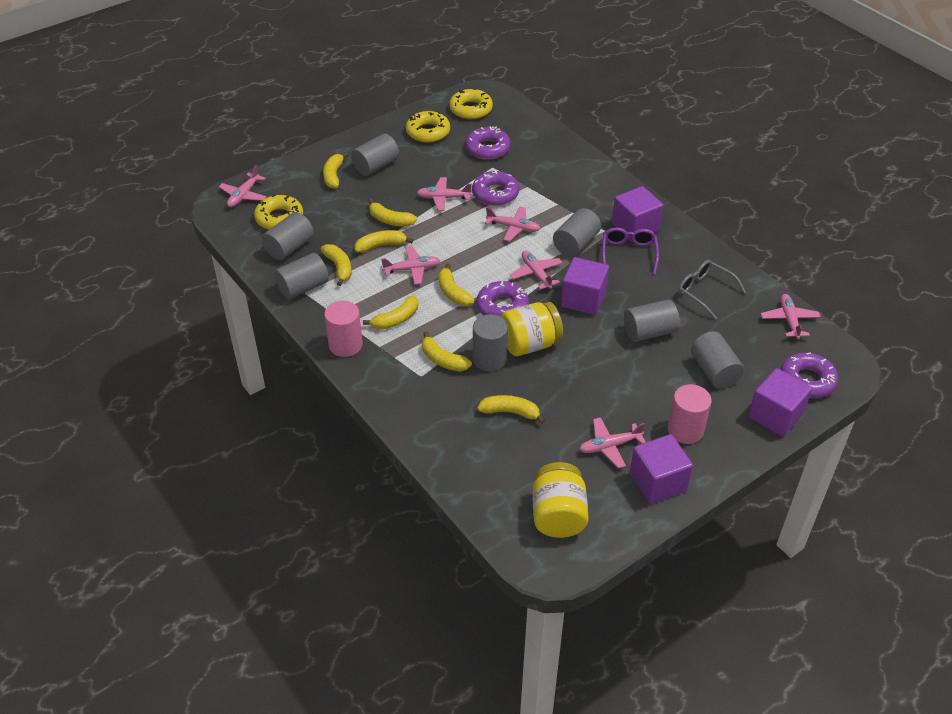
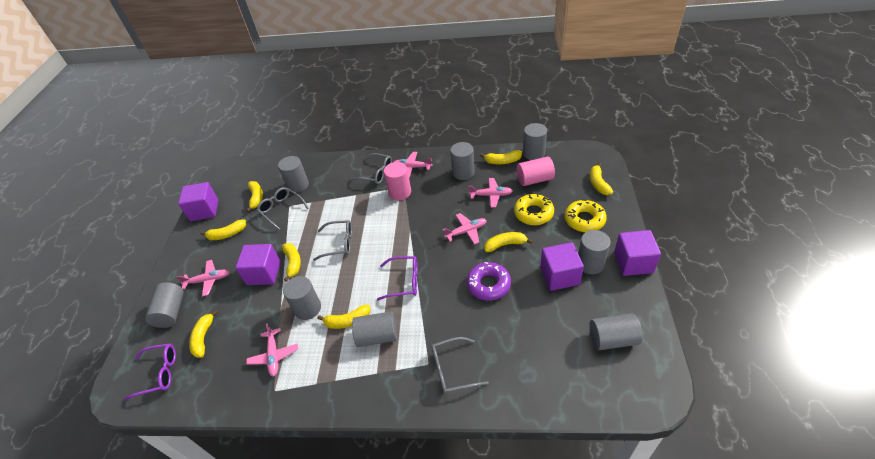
grey cylinder: 7 -> 8
grey glasses: 1 -> 4
pink plane: 7 -> 5
purple donut: 4 -> 1
purple glasses: 1 -> 2
yellow donut: 3 -> 2
yellow jar: 2 -> 0

